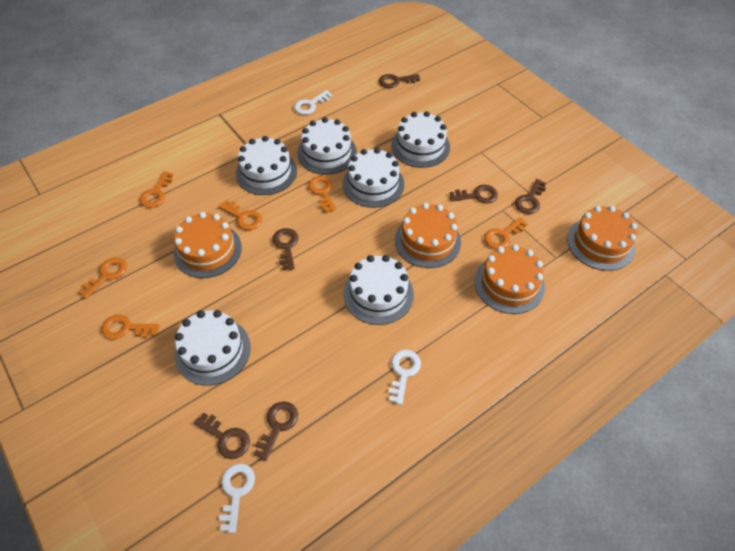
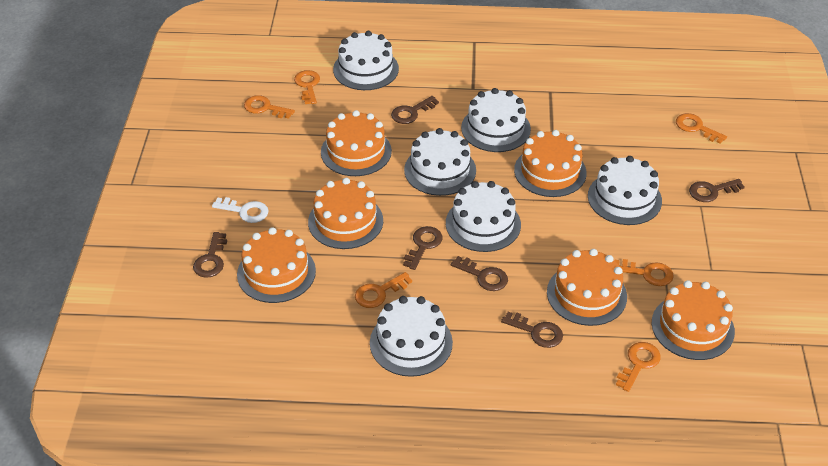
orange cake: 4 -> 6
white key: 3 -> 1

